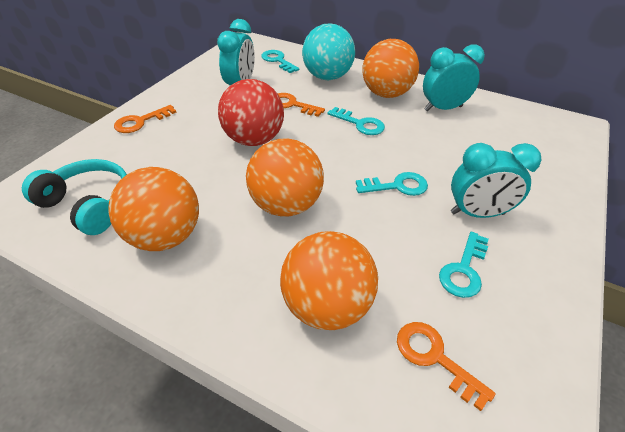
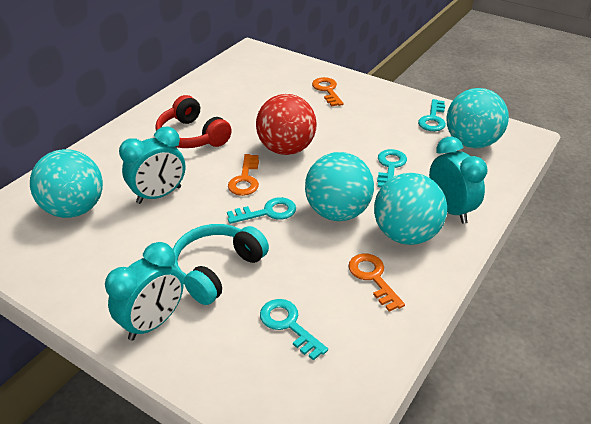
orange ball: 4 -> 0
red headphones: 0 -> 1
turquoise ball: 1 -> 4

